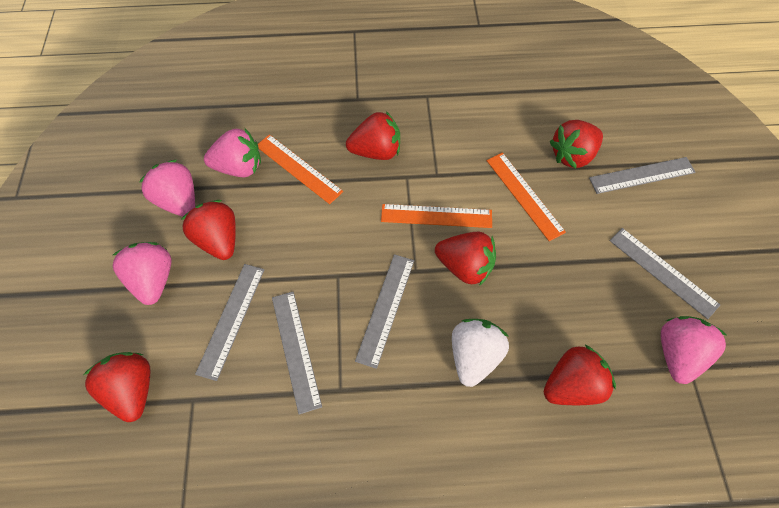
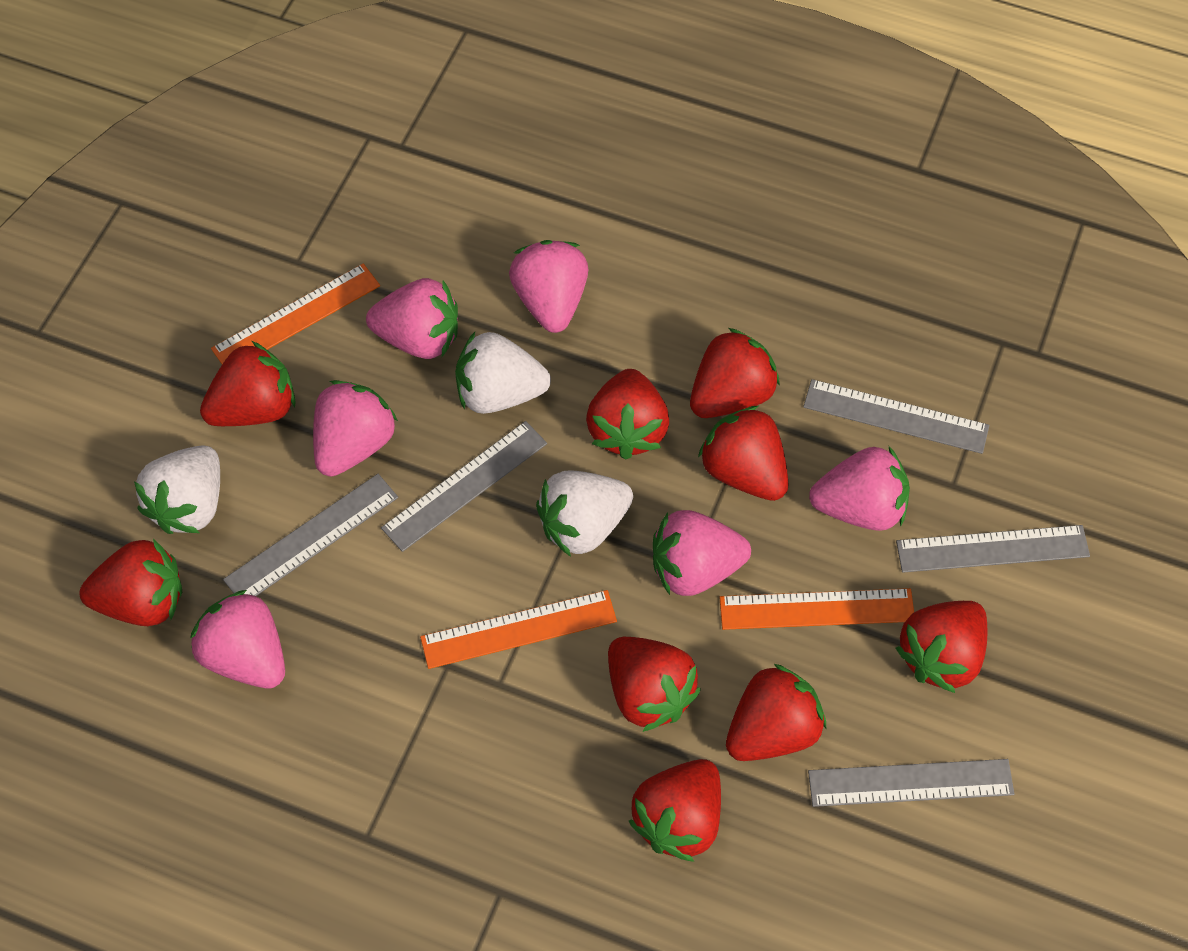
pink strawberry: 4 -> 6
red strawberry: 6 -> 9
white strawberry: 1 -> 3

